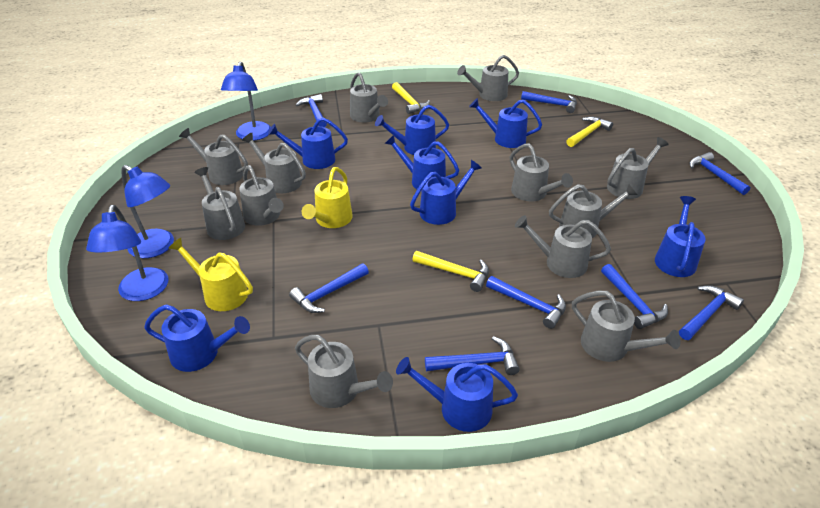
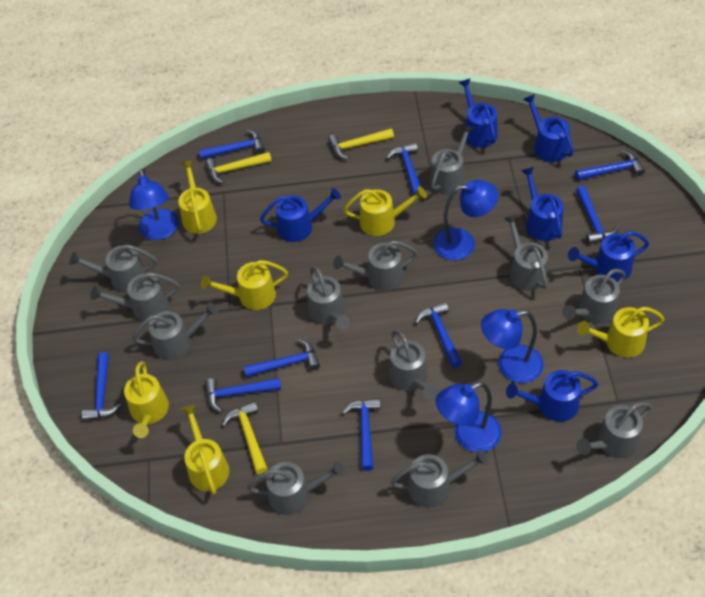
blue hammer: 8 -> 9
blue lamp: 3 -> 4
blue watering can: 8 -> 6
yellow watering can: 2 -> 6

